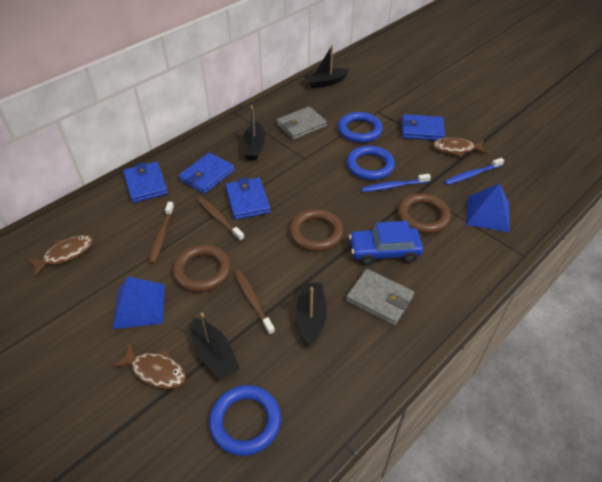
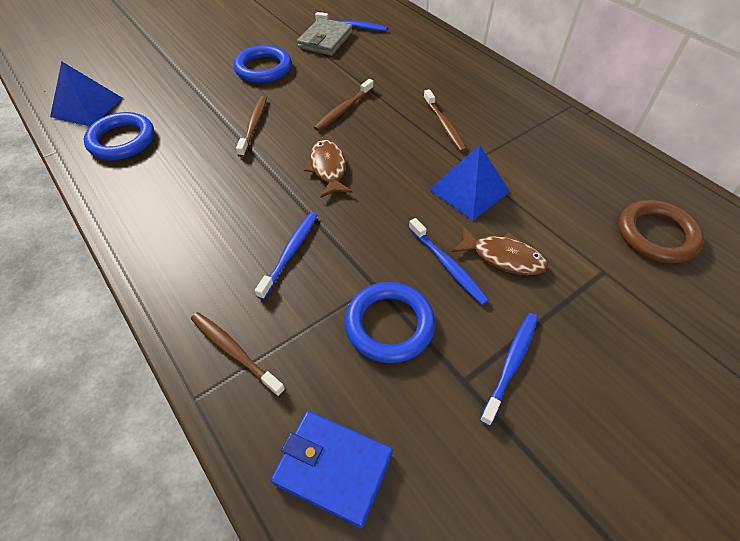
black boat: 4 -> 0
blue car: 1 -> 0
blue toothbrush: 2 -> 4
blue wallet: 4 -> 1
brown fish: 3 -> 2
brown ring: 3 -> 1
brown toothbrush: 3 -> 4
grey wallet: 2 -> 1

